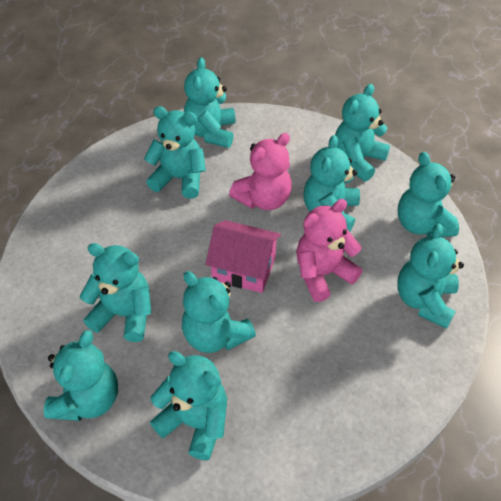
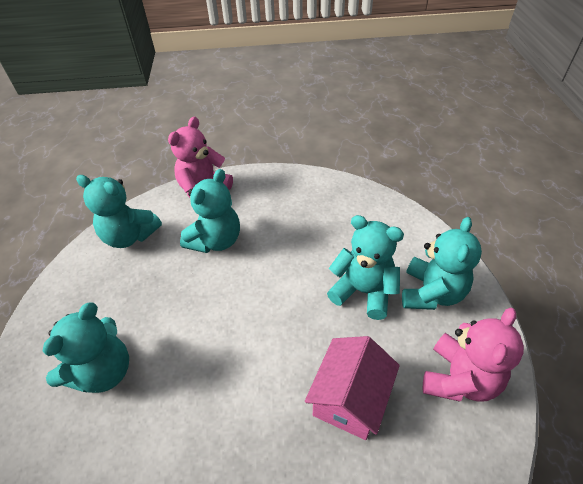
turquoise teddy bear: 10 -> 5

